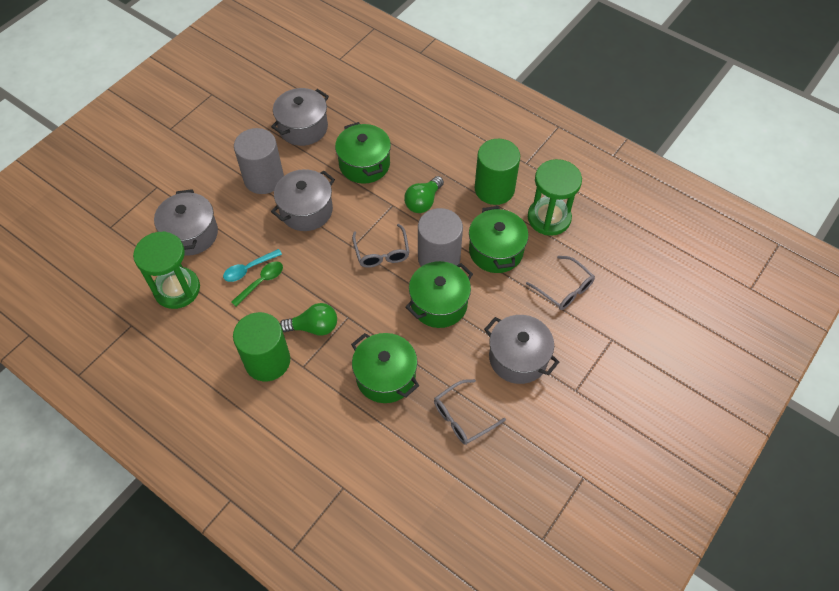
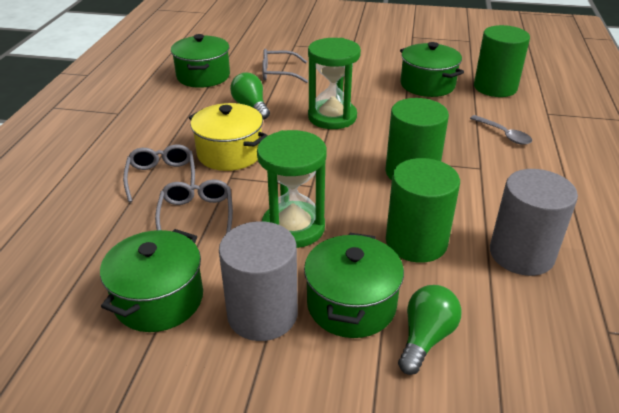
green cylinder: 2 -> 3
green spoon: 1 -> 0
grey pot: 4 -> 0
grey spoon: 0 -> 1
turquoise spoon: 1 -> 0
yellow pot: 0 -> 1

